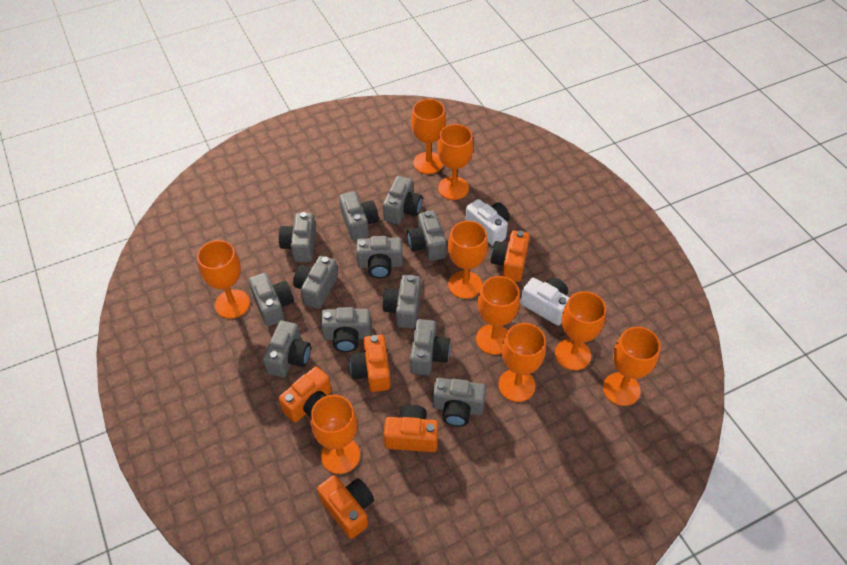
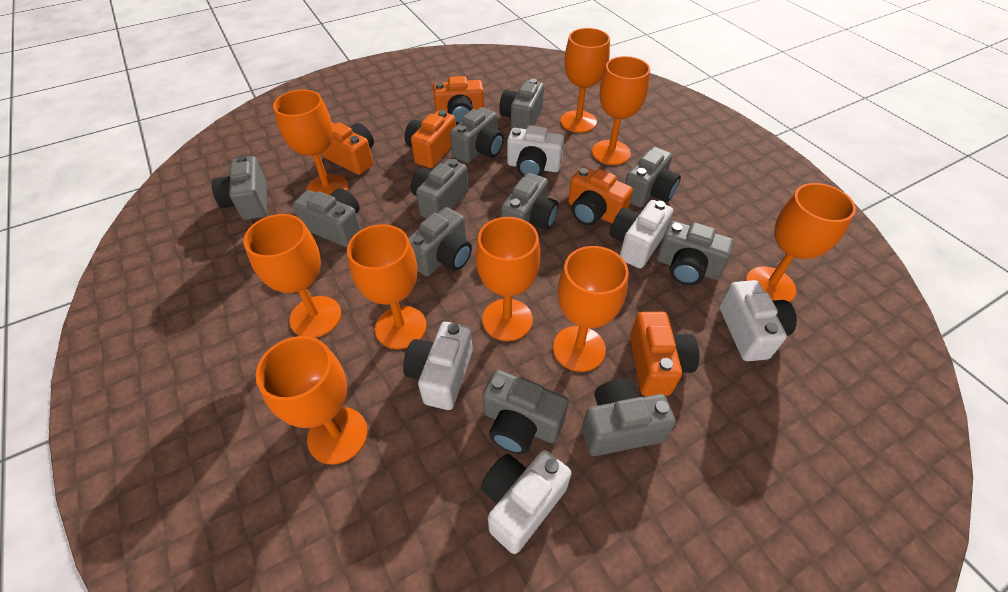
grey camera: 12 -> 11
white camera: 2 -> 5

